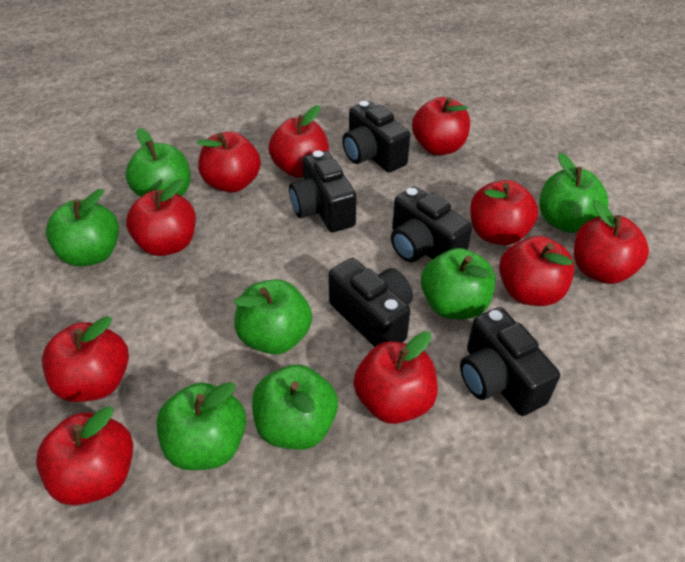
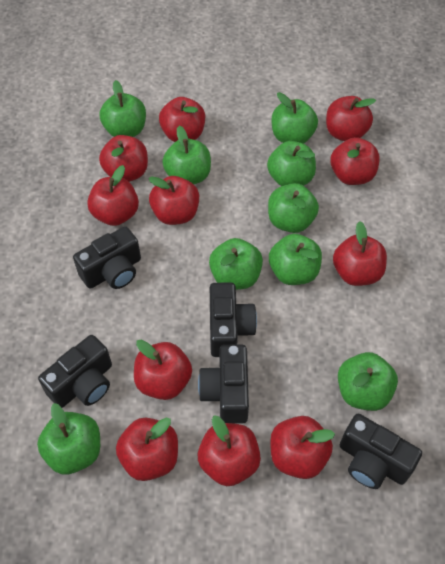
green apple: 7 -> 9
red apple: 10 -> 11

